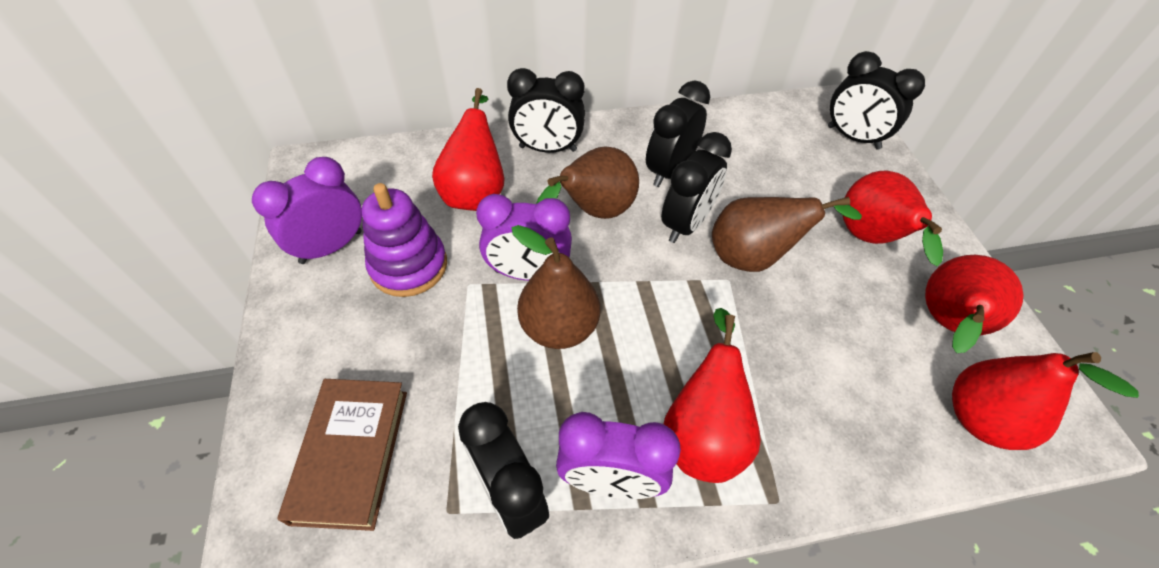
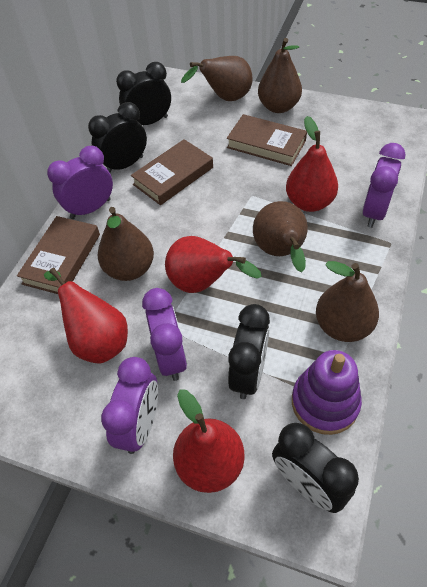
black clock: 5 -> 4
brown book: 1 -> 3
brown pear: 3 -> 5
purple clock: 3 -> 4
red pear: 5 -> 4

